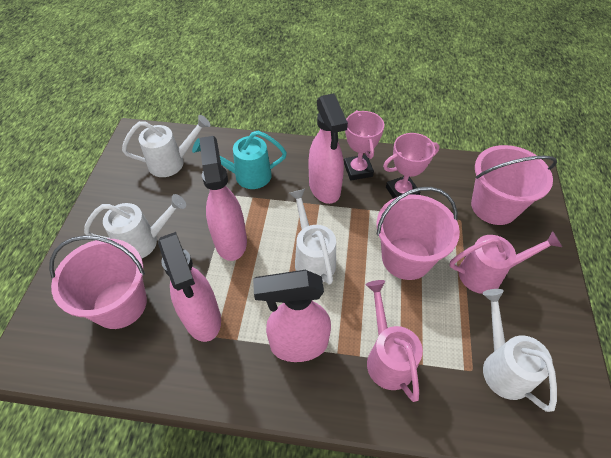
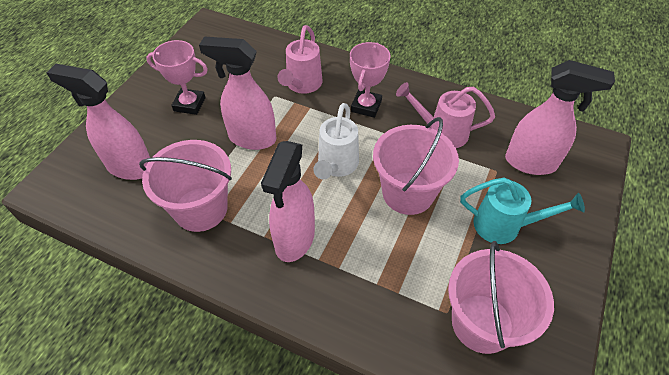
white watering can: 4 -> 1

